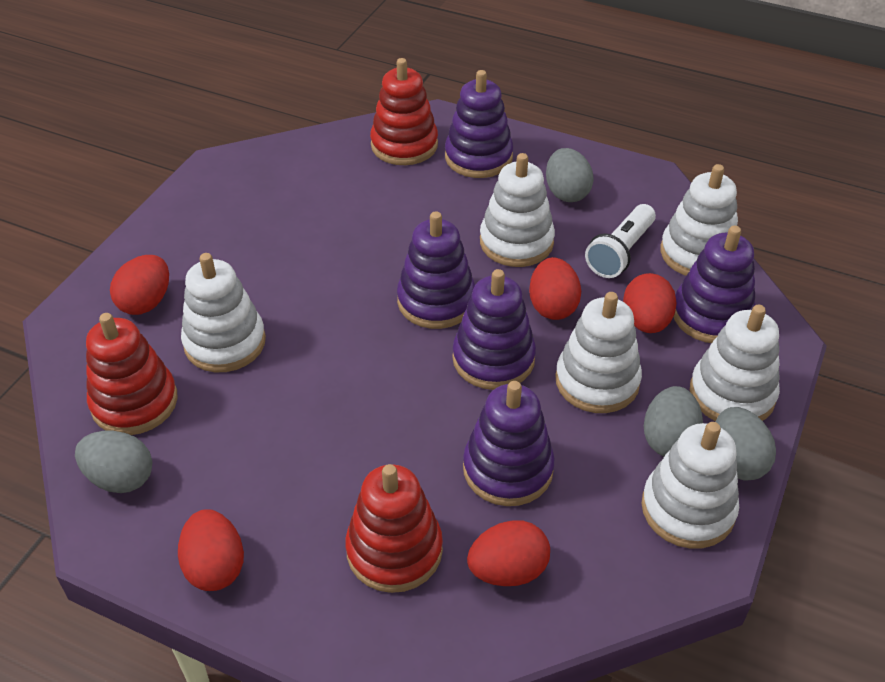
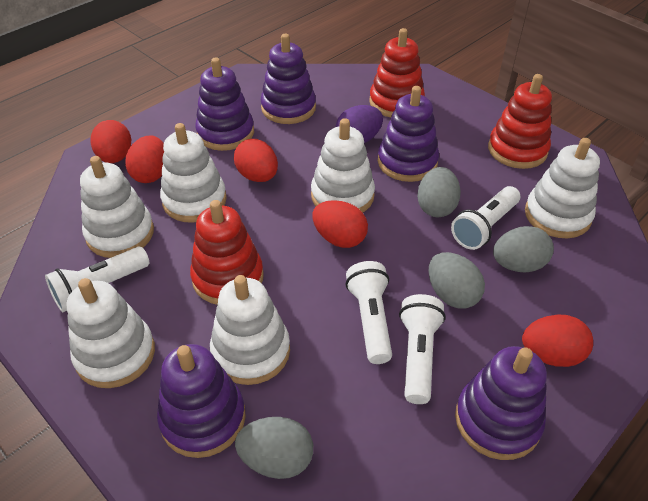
purple egg: 0 -> 1
white flashlight: 1 -> 4

